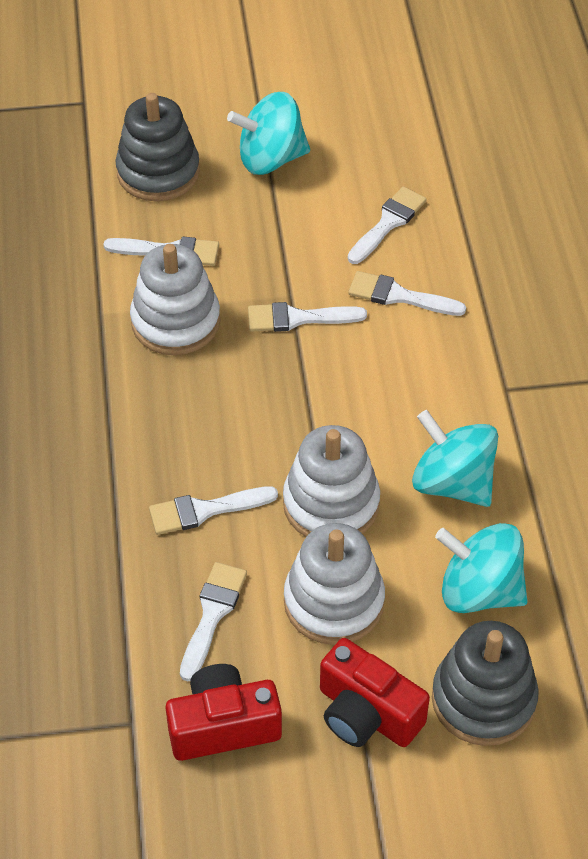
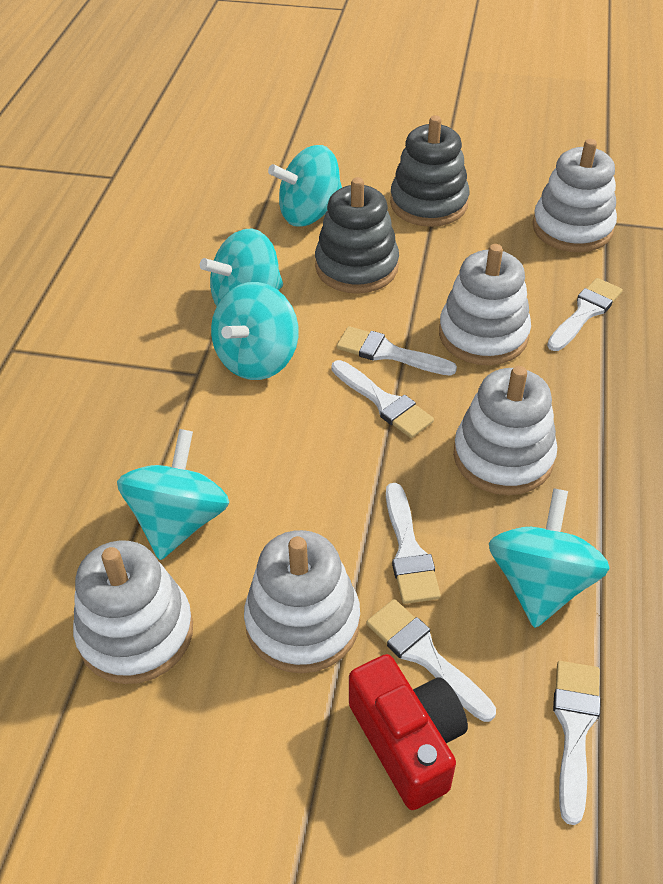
red camera: 2 -> 1
turquoise spinning top: 3 -> 5
white stacking toy: 3 -> 5

